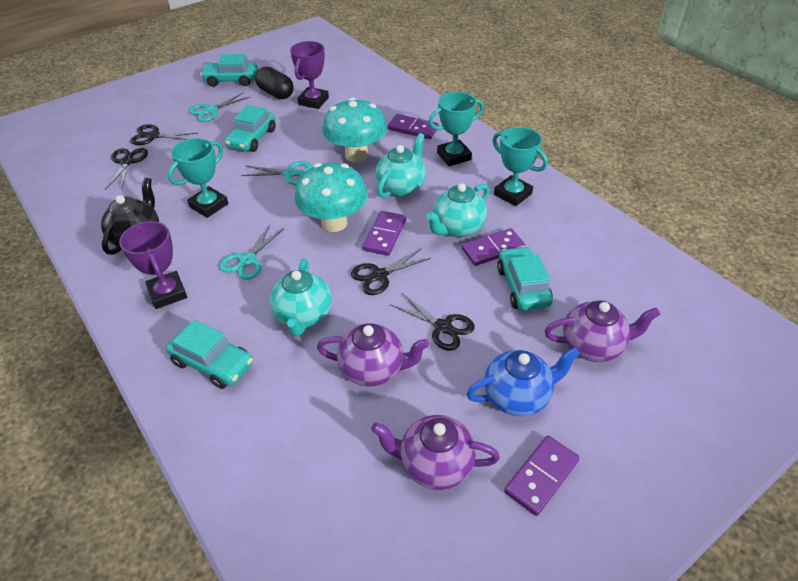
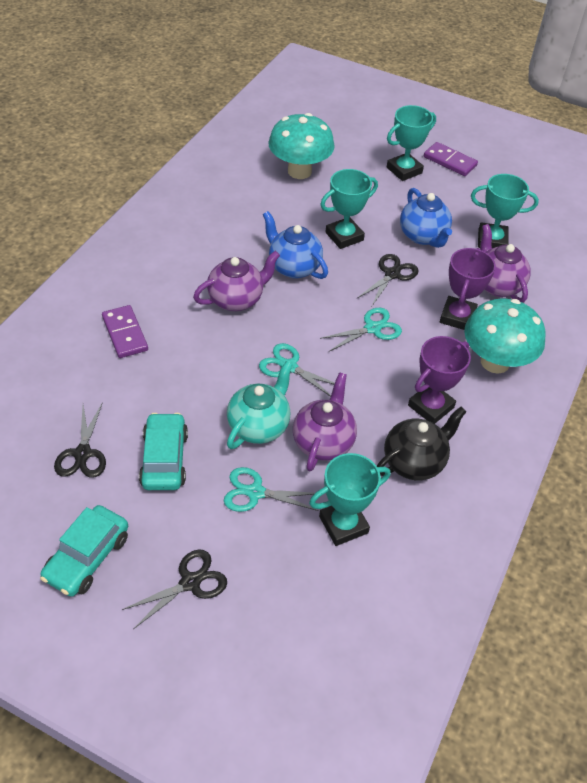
black capsule: 1 -> 0
black scissors: 4 -> 3
blue teapot: 1 -> 2
purple domino: 4 -> 2
turquoise car: 4 -> 2
turquoise teapot: 3 -> 1
turquoise trophy: 3 -> 4

